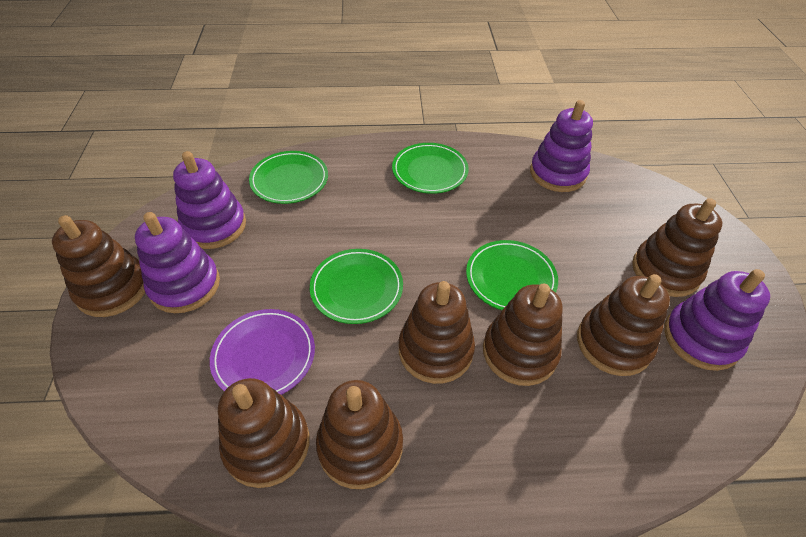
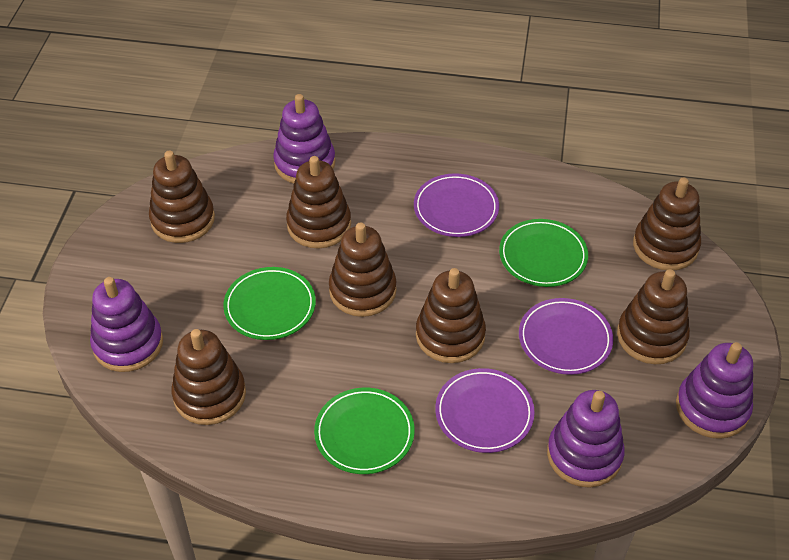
green plate: 4 -> 3
purple plate: 1 -> 3

